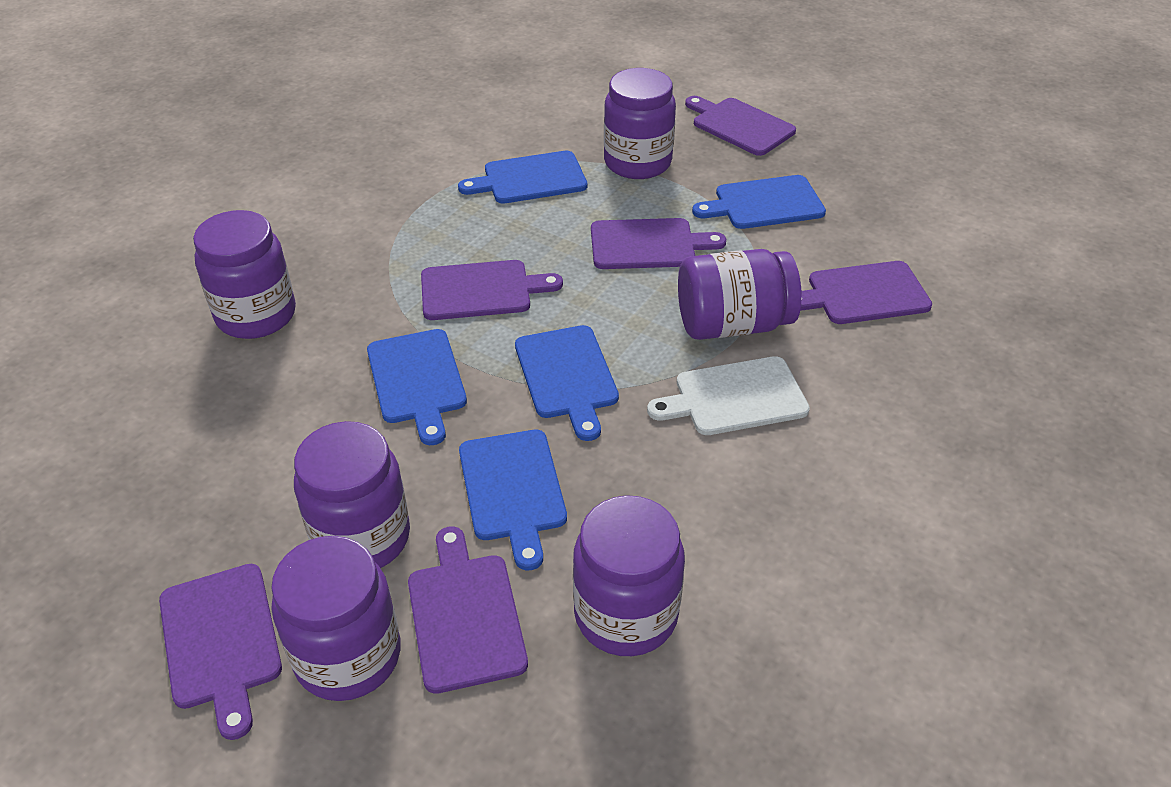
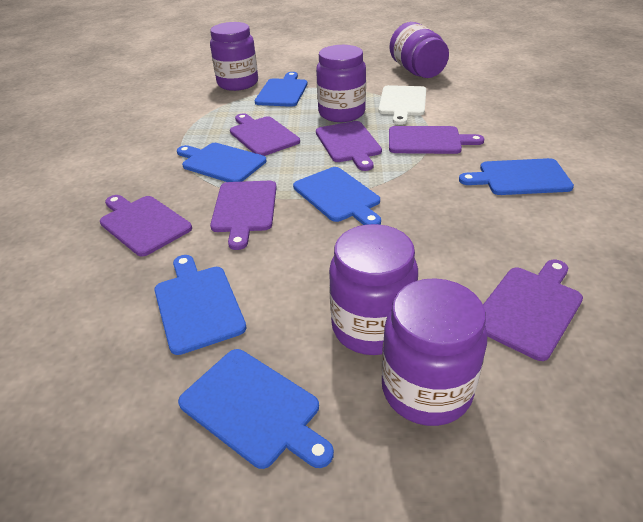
blue cutting board: 5 -> 6
purple jar: 6 -> 5

